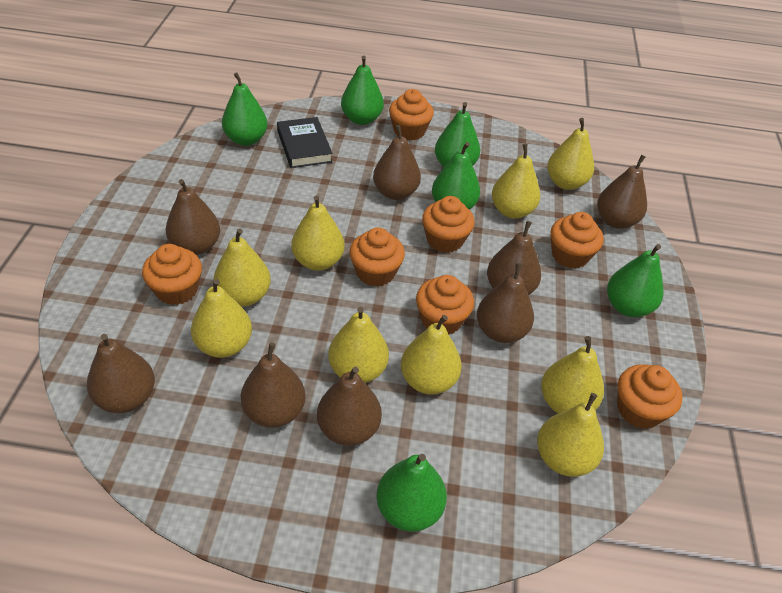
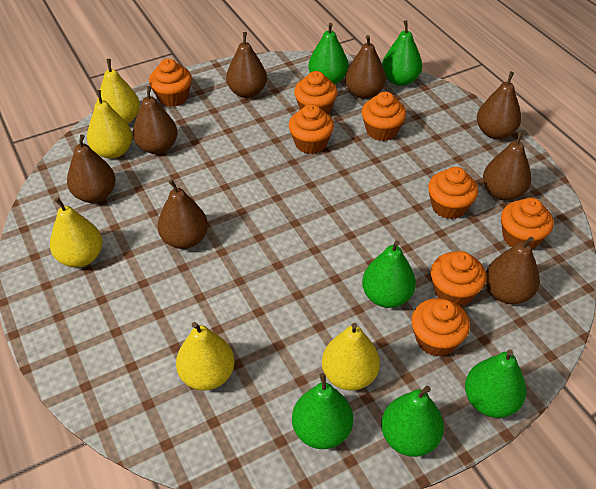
black book: 1 -> 0
orange cupcake: 7 -> 8
yellow pear: 9 -> 5

